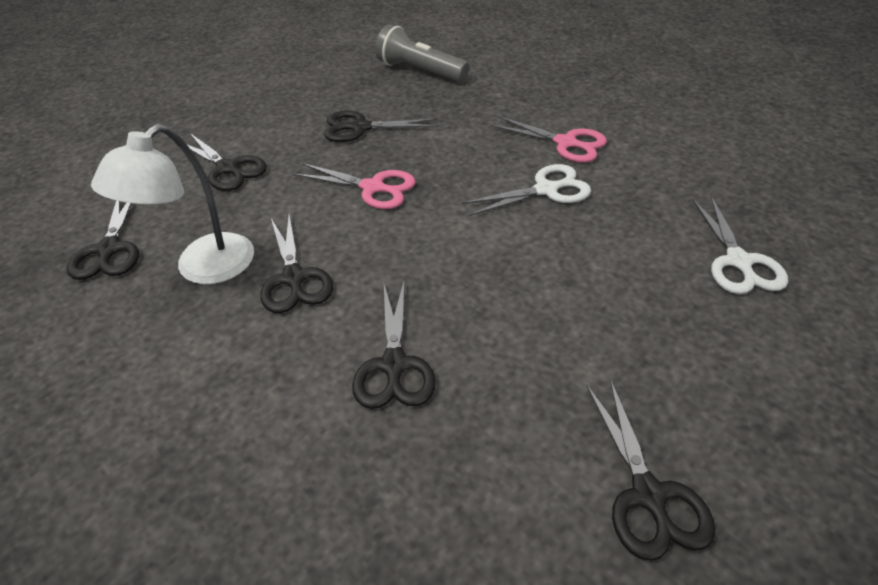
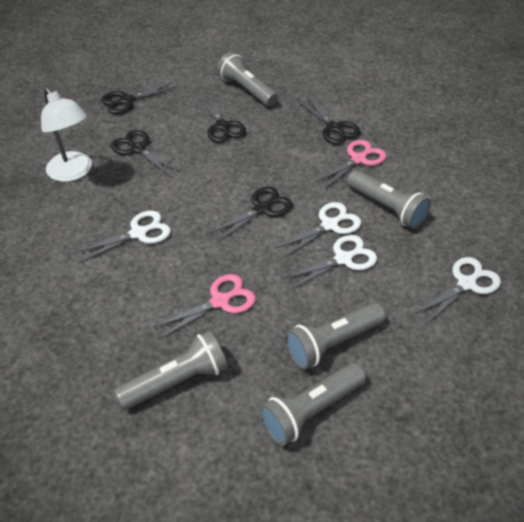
black scissors: 6 -> 5
grey flashlight: 1 -> 5
white scissors: 2 -> 4

